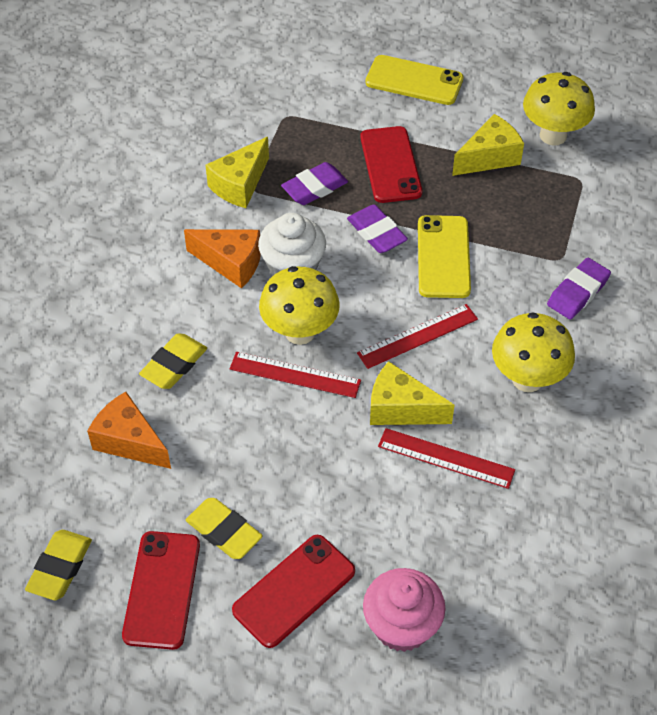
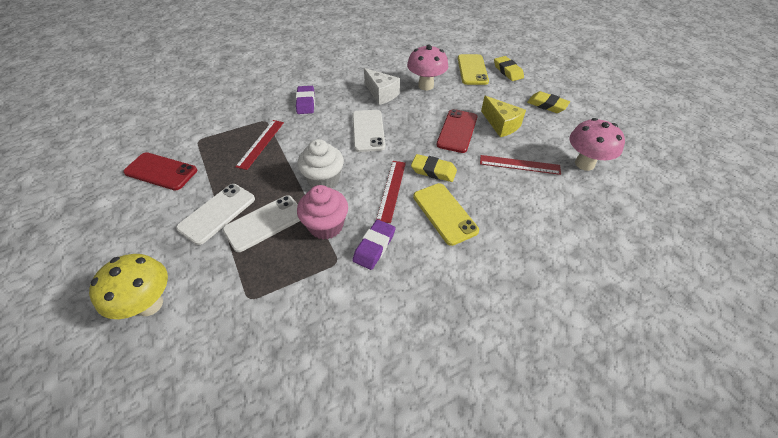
orange cheese: 2 -> 0
pink mushroom: 0 -> 2
purple eraser: 3 -> 2
red phone: 3 -> 2
white cheese: 0 -> 1
white phone: 0 -> 3
yellow cheese: 3 -> 1
yellow mushroom: 3 -> 1

